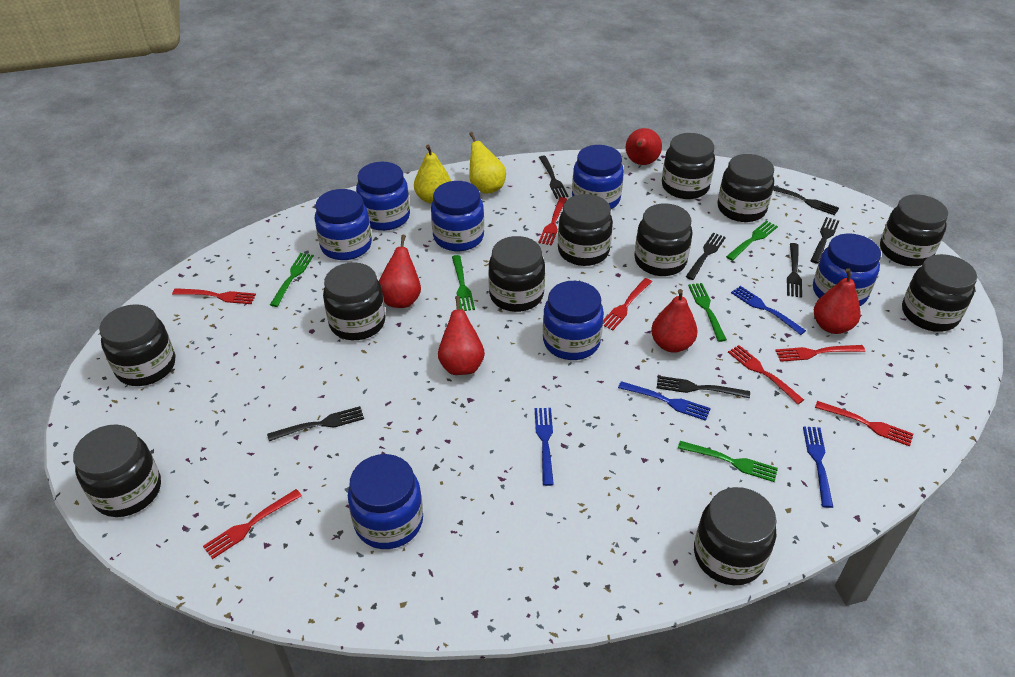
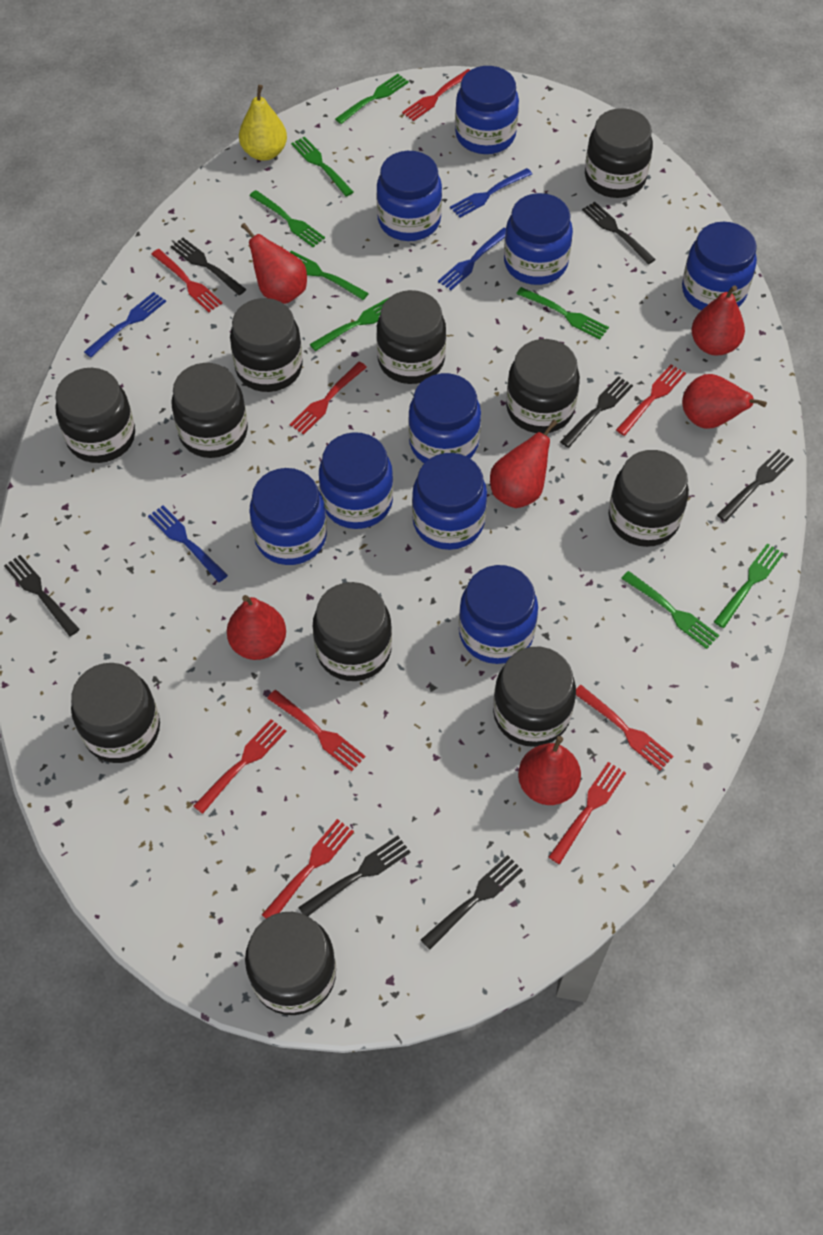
blue jar: 7 -> 9
green fork: 5 -> 8
red fork: 7 -> 9
red pear: 5 -> 6
yellow pear: 2 -> 1

